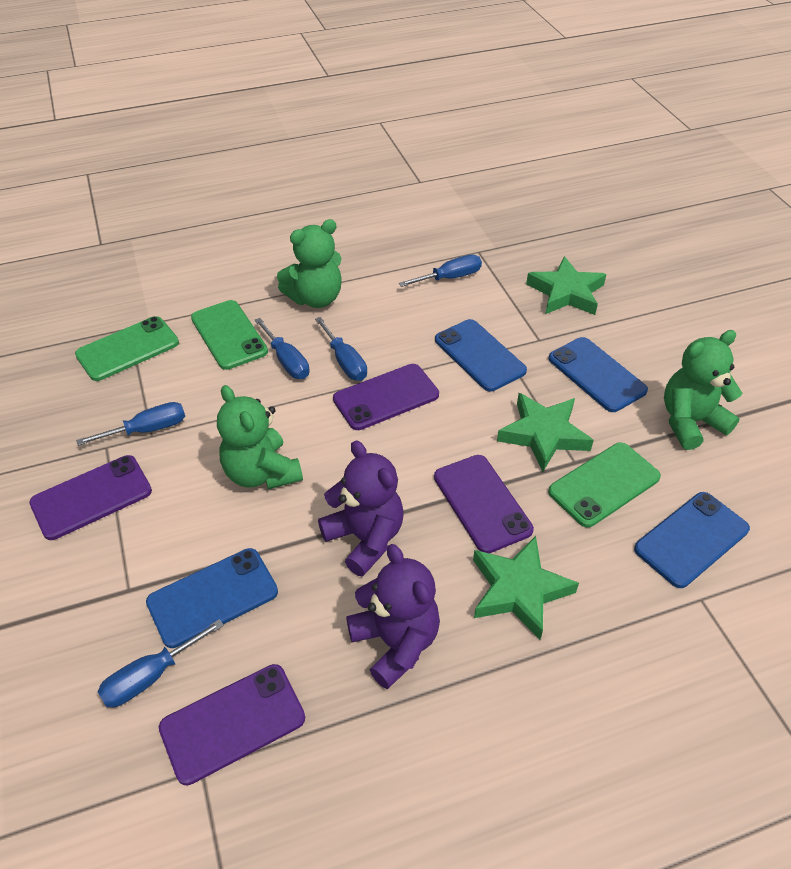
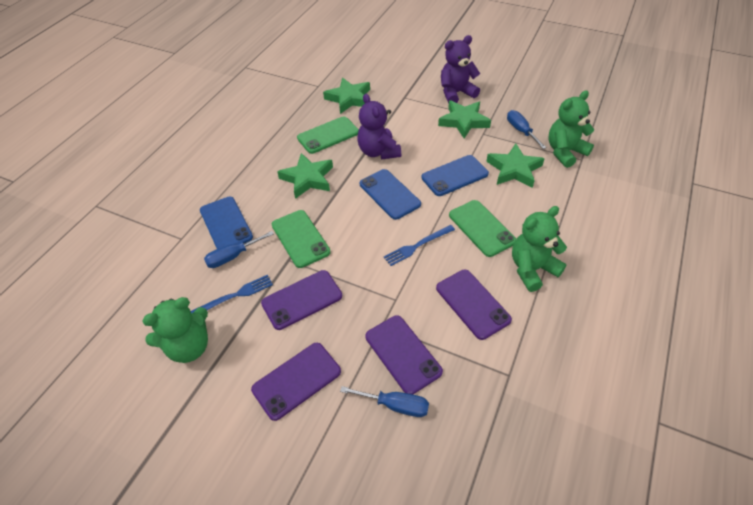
blue fork: 0 -> 2
blue phone: 4 -> 3
blue screwdriver: 5 -> 3
green star: 3 -> 4

